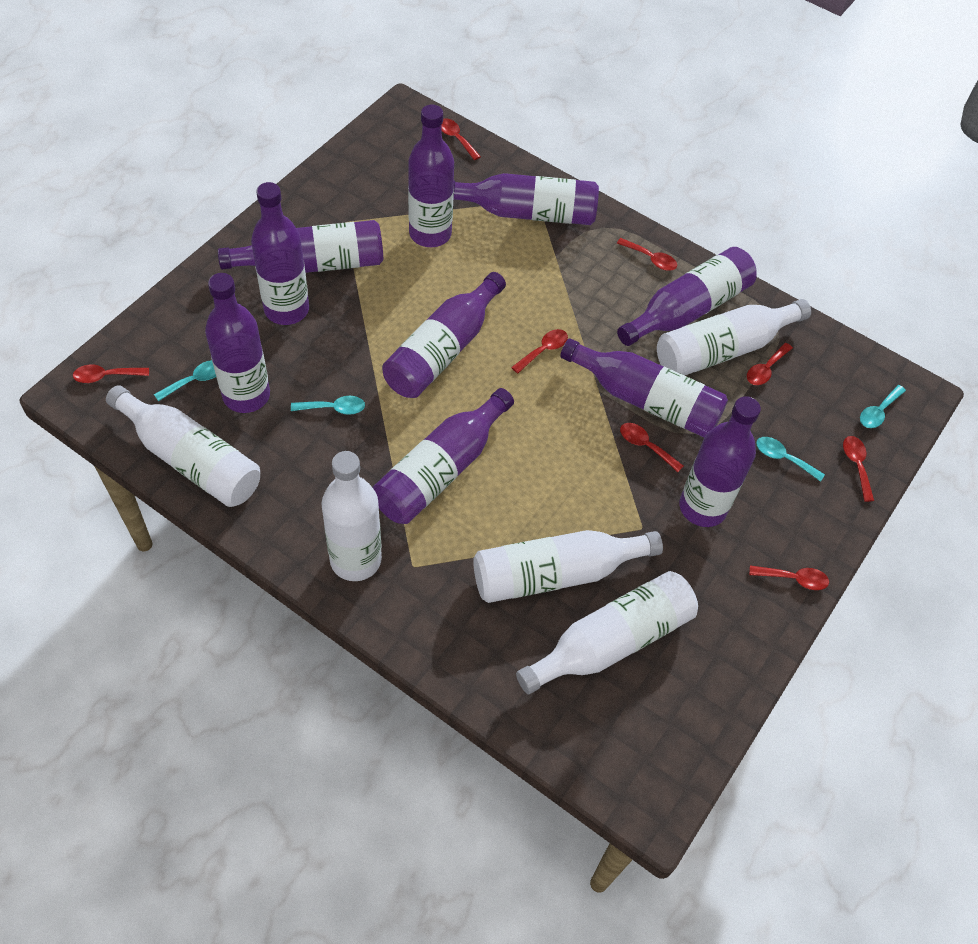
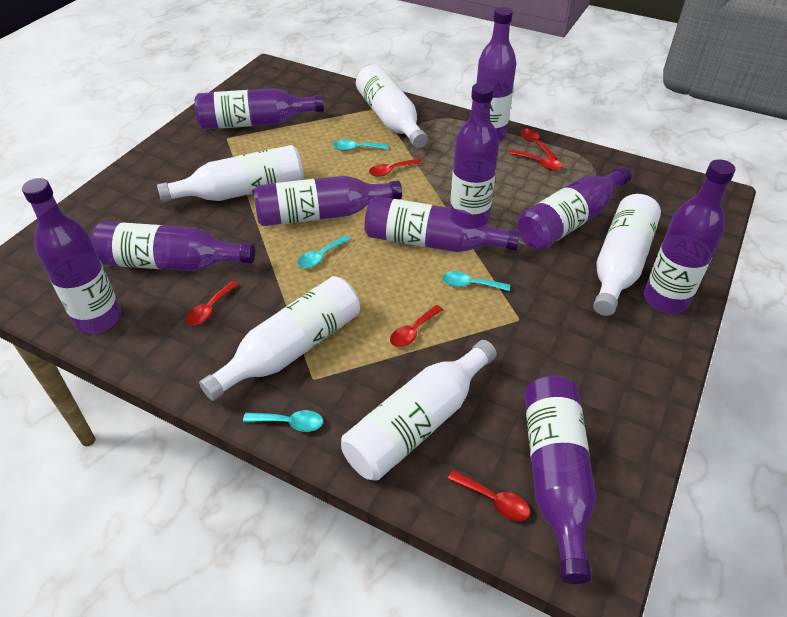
red spoon: 8 -> 6

